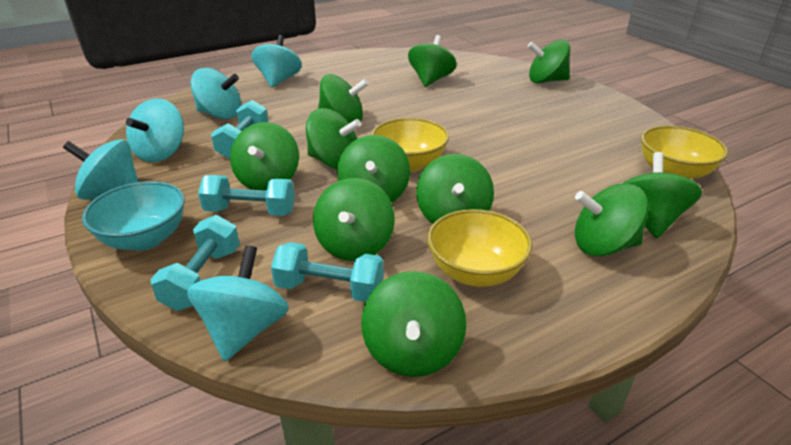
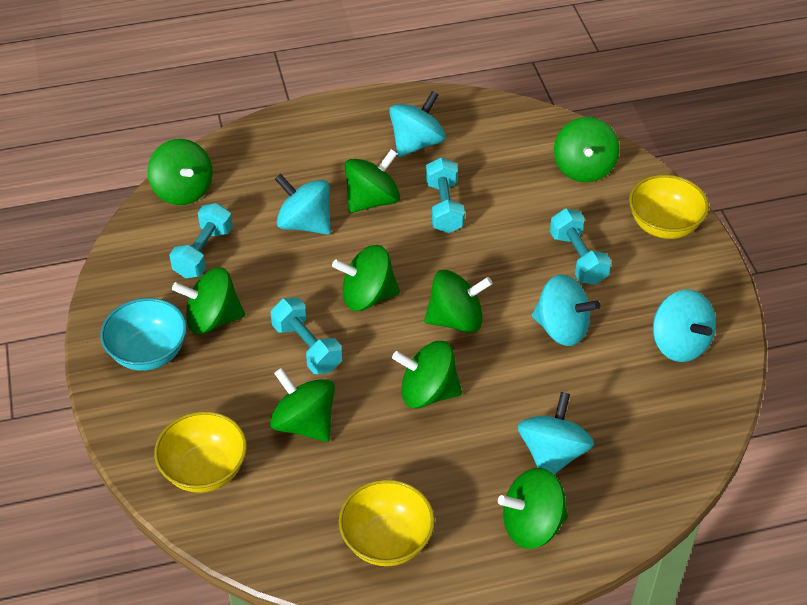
green spinning top: 11 -> 9

